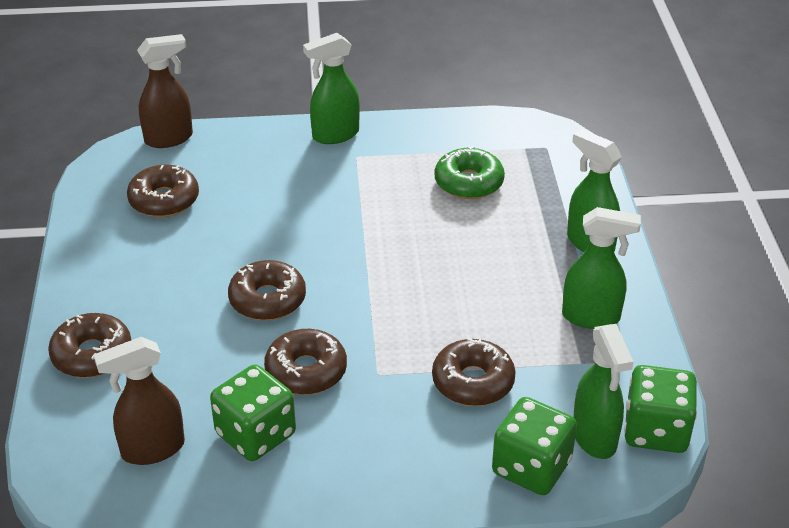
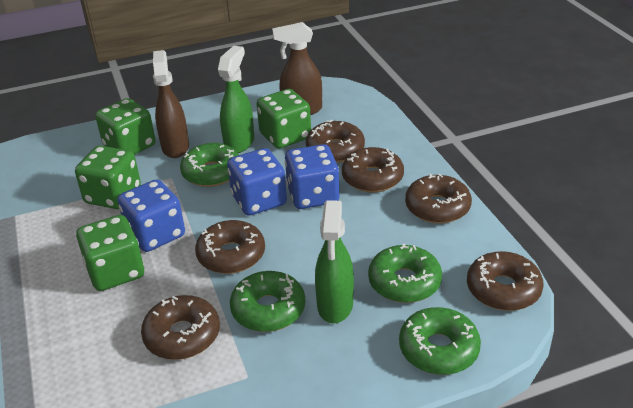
blue dice: 0 -> 3
brown donut: 5 -> 6
green dice: 3 -> 4
green donut: 1 -> 4
green spray bottle: 4 -> 2

